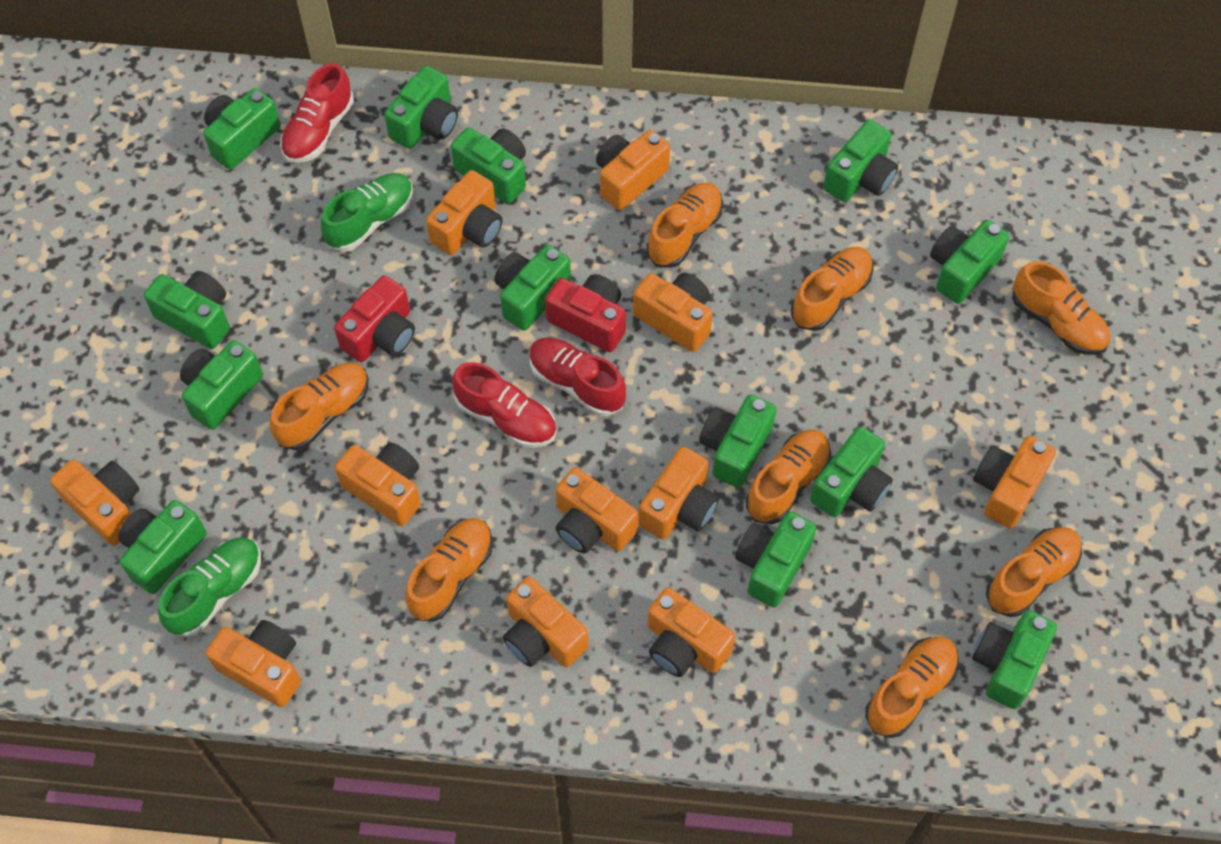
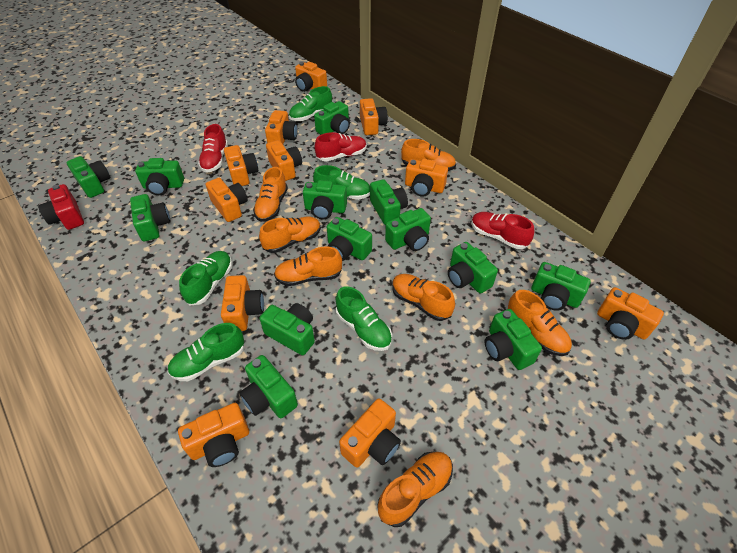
green shoe: 2 -> 5
orange shoe: 8 -> 7
red camera: 2 -> 1

